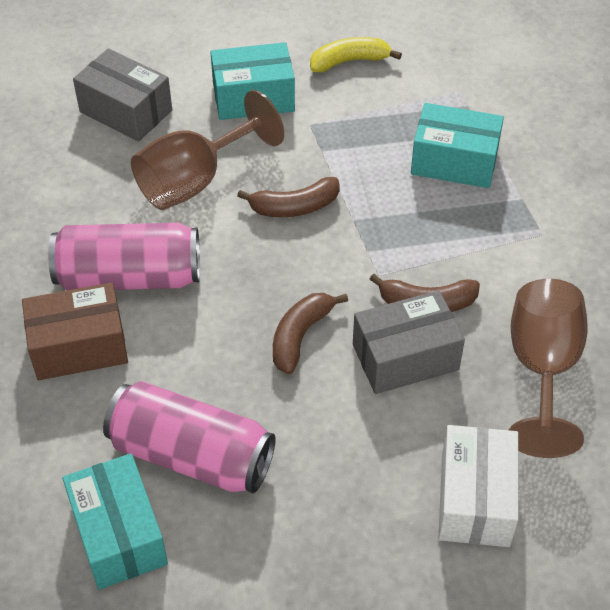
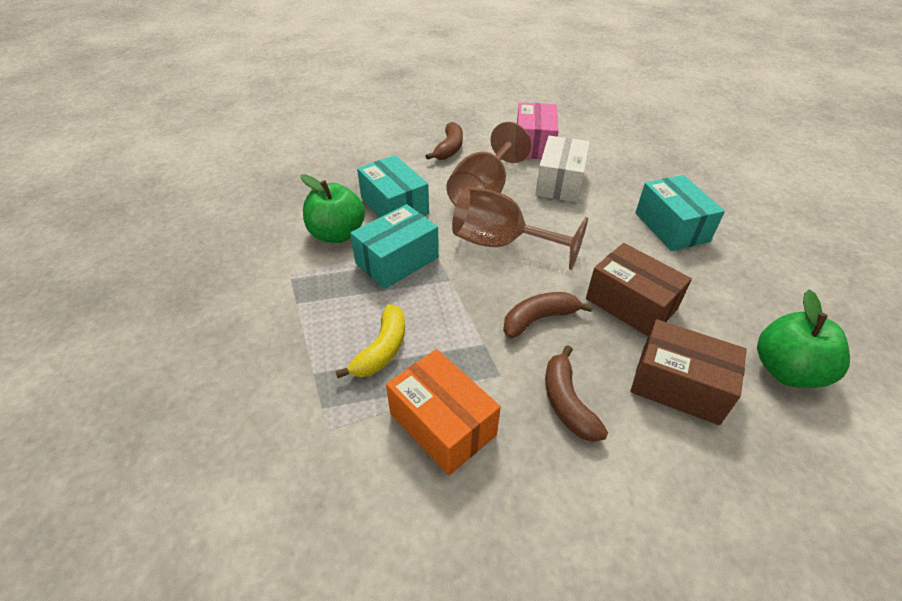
brown box: 1 -> 2
green apple: 0 -> 2
grey box: 2 -> 0
orange box: 0 -> 1
pink box: 0 -> 1
pink can: 2 -> 0

